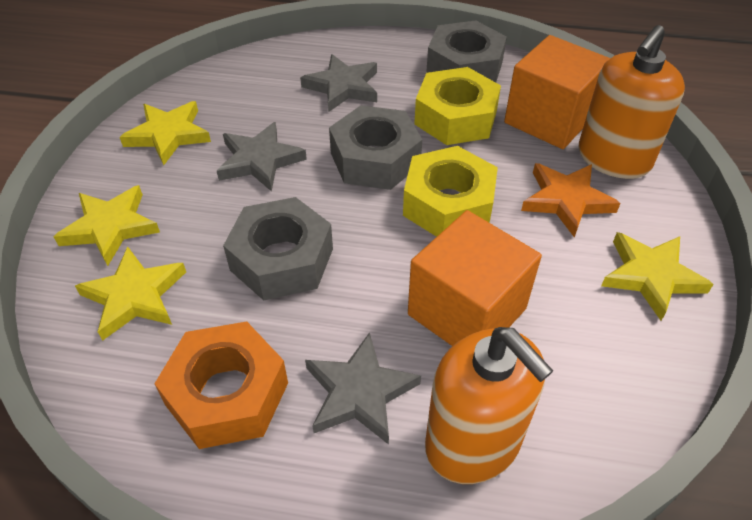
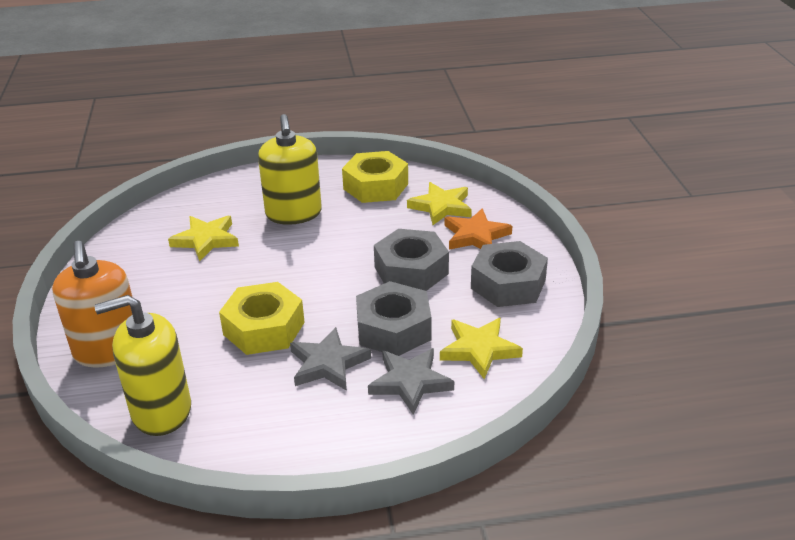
grey star: 3 -> 2
orange cube: 2 -> 0
orange nut: 1 -> 0
orange soap dispenser: 2 -> 1
yellow soap dispenser: 0 -> 2
yellow star: 4 -> 3

